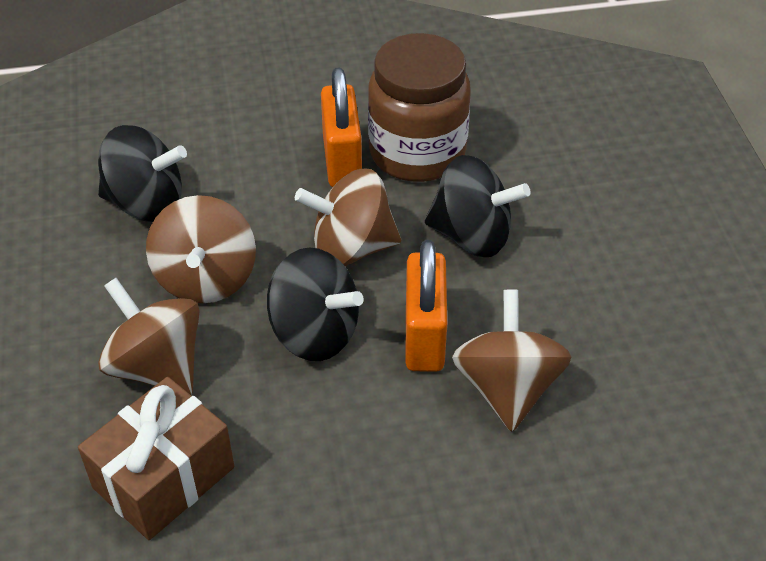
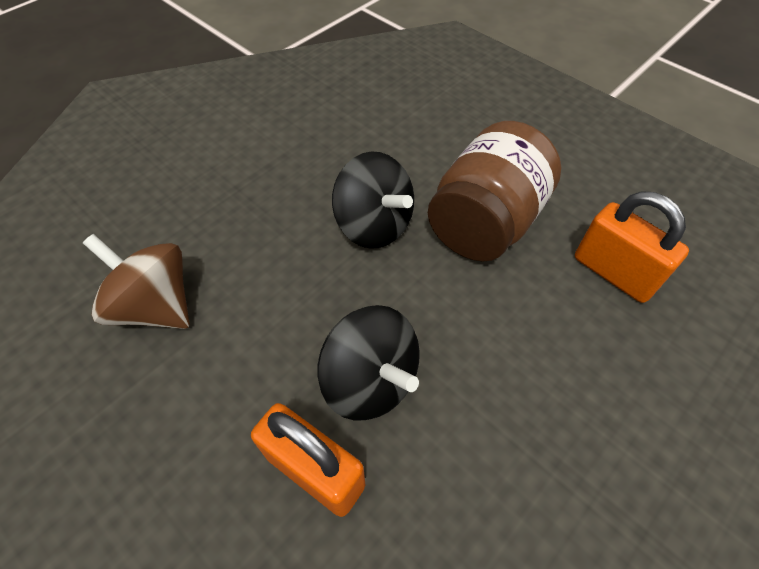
black spinning top: 3 -> 2
brown gift: 1 -> 0
brown spinning top: 4 -> 1

